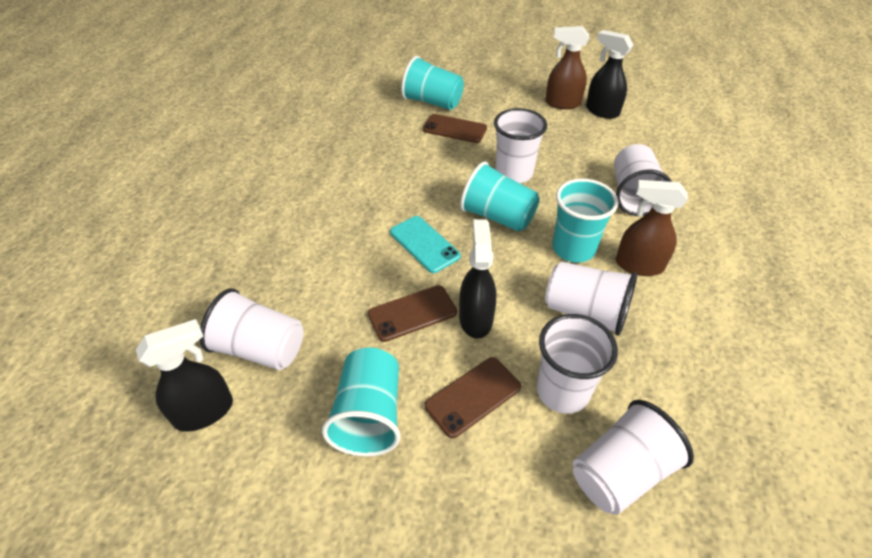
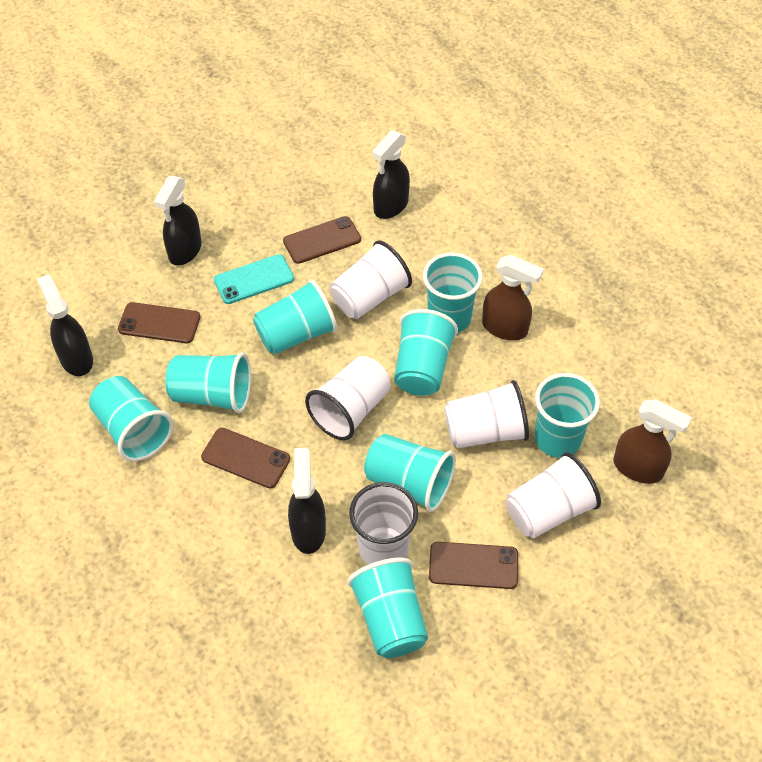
black spray bottle: 3 -> 4
brown phone: 3 -> 4
turquoise cup: 4 -> 8
white cup: 6 -> 5

